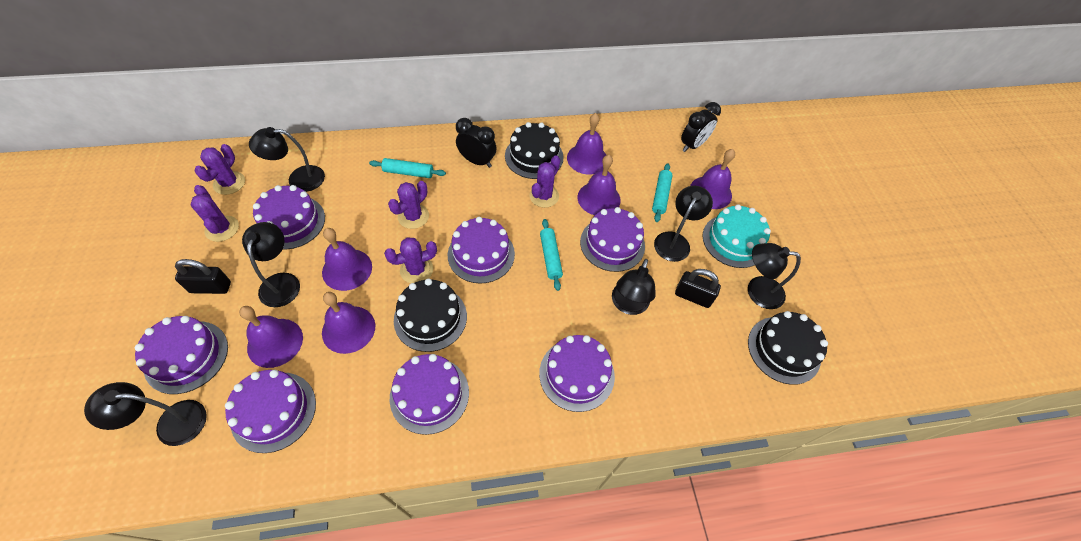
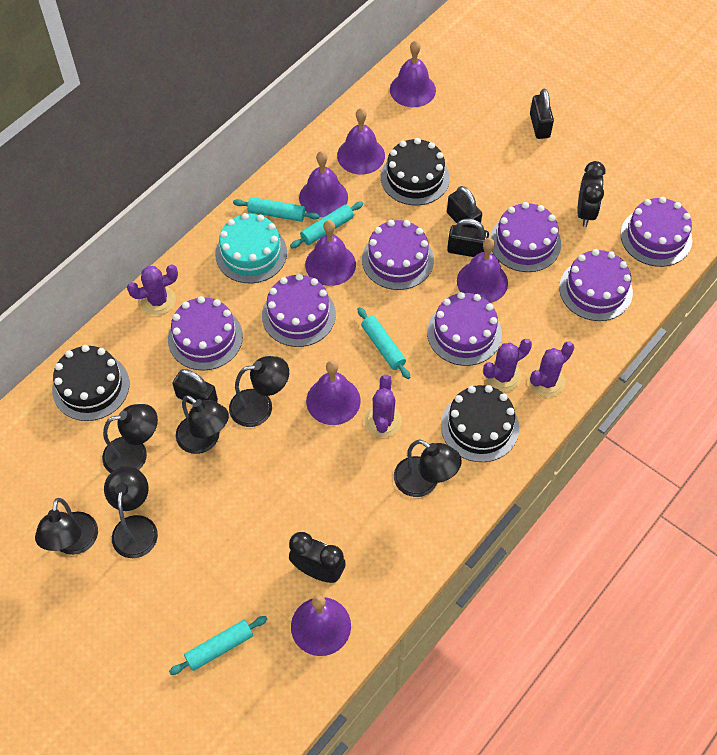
black padlock: 2 -> 4
purple bell: 6 -> 7
purple cactus: 5 -> 4
turquoise rolling pin: 3 -> 4

